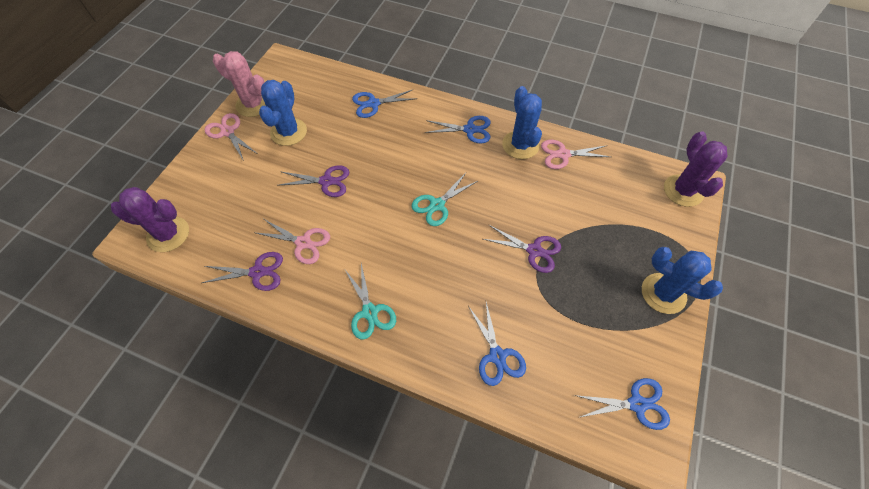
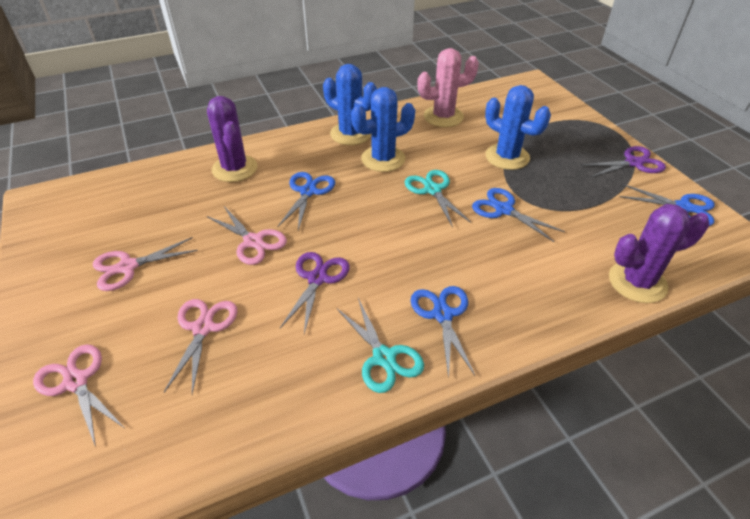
pink scissors: 3 -> 4
purple scissors: 3 -> 2

